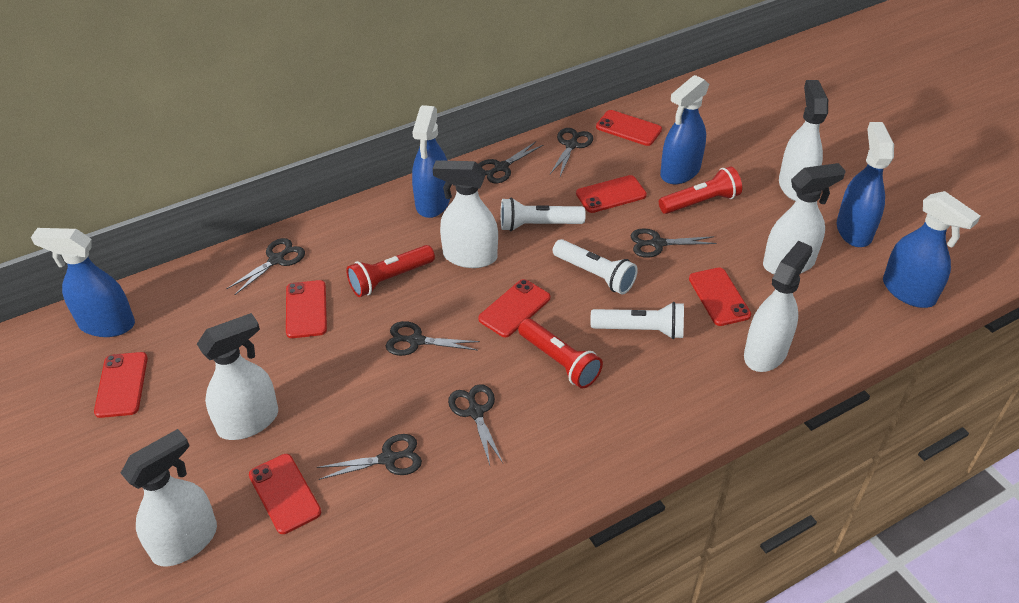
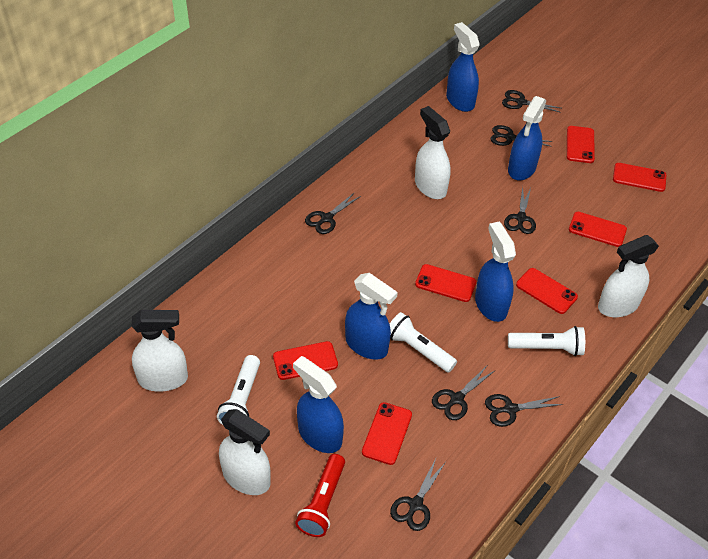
red flashlight: 3 -> 1
white spray bottle: 6 -> 4

